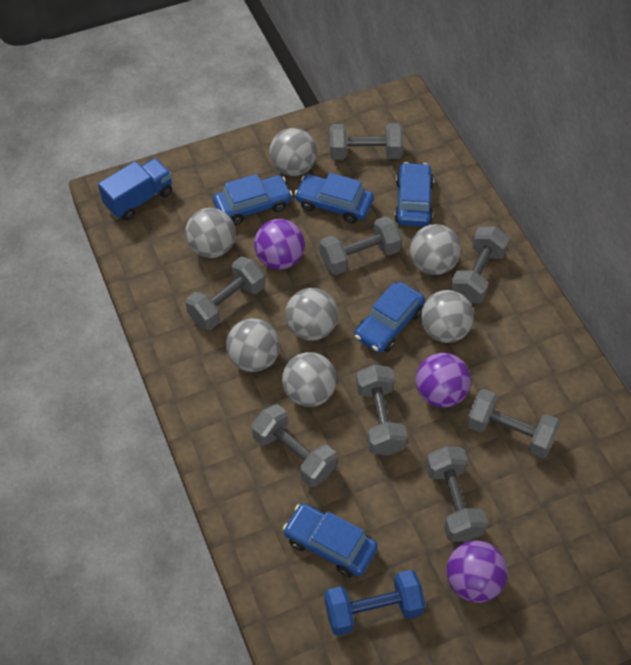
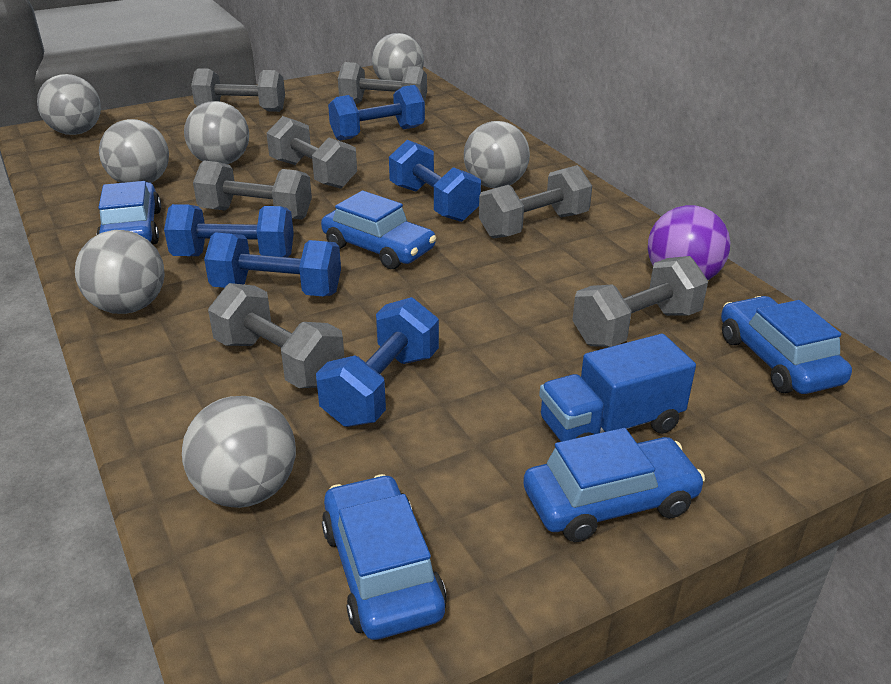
blue dumbbell: 1 -> 5
grey dumbbell: 8 -> 7
purple ball: 3 -> 1

